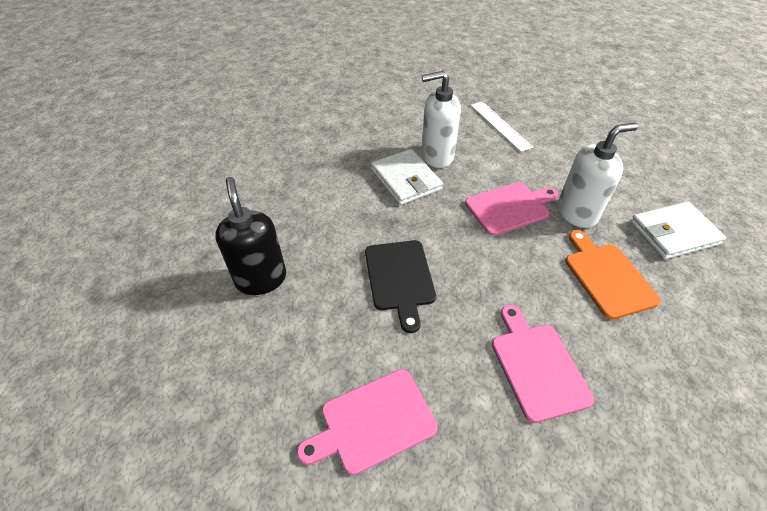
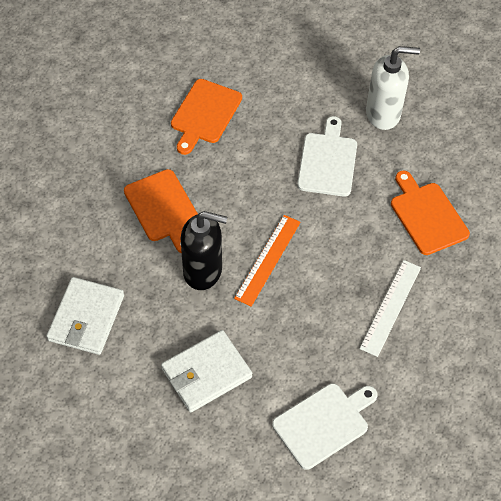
black cutting board: 1 -> 0
orange cutting board: 1 -> 3
orange ruler: 0 -> 1
pink cutting board: 3 -> 0
white cutting board: 0 -> 2
white soap dispenser: 2 -> 1

